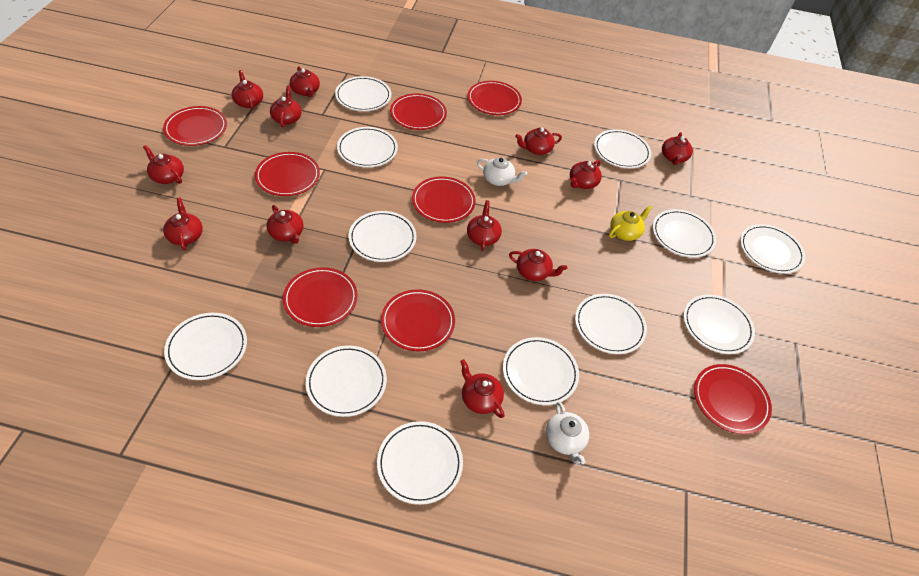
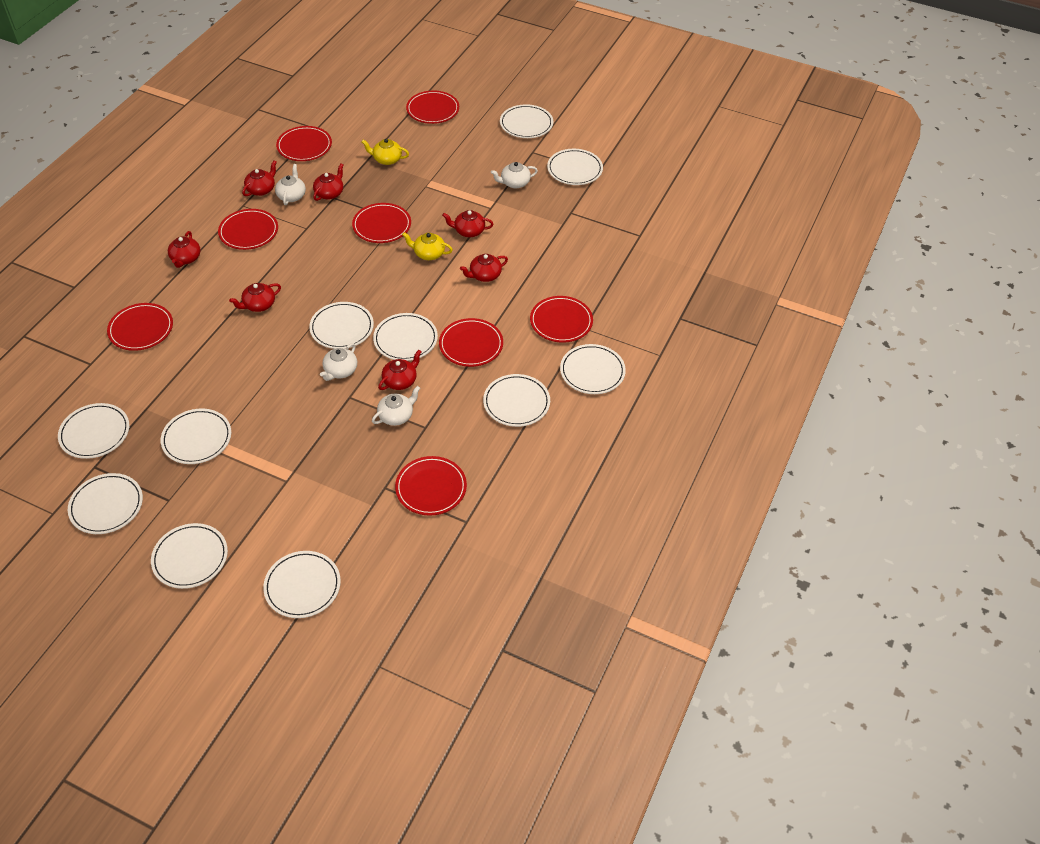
red teapot: 12 -> 7
white plate: 12 -> 11
white teapot: 2 -> 4
yellow teapot: 1 -> 2

